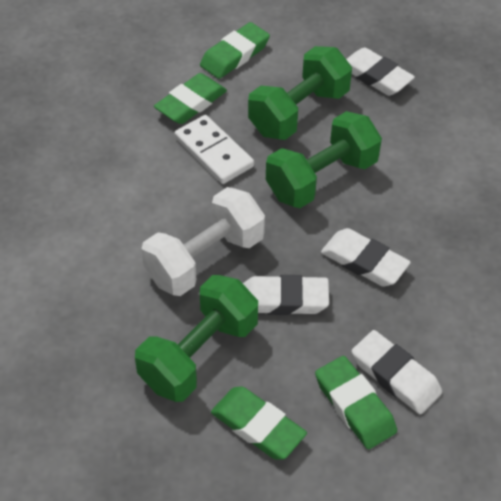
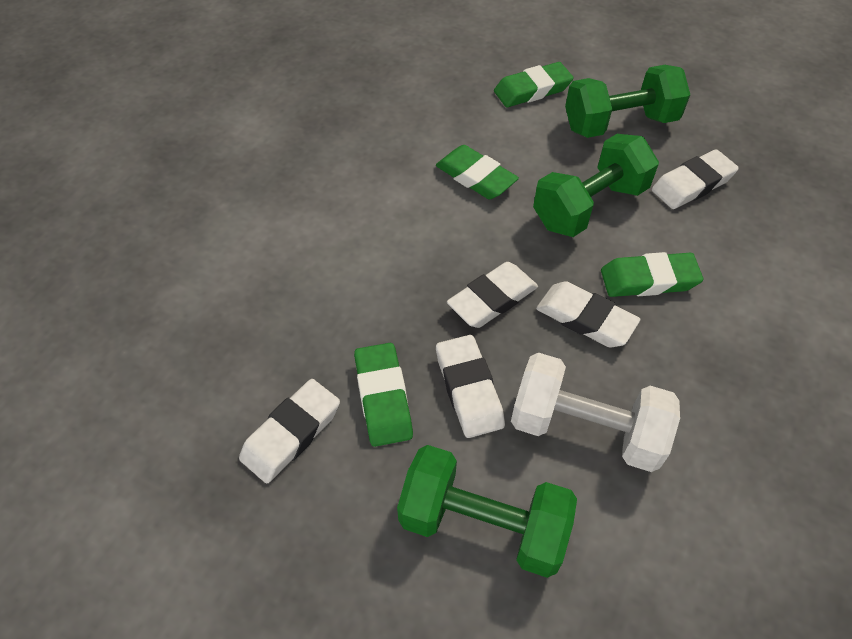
white domino: 1 -> 0
white eraser: 4 -> 5

